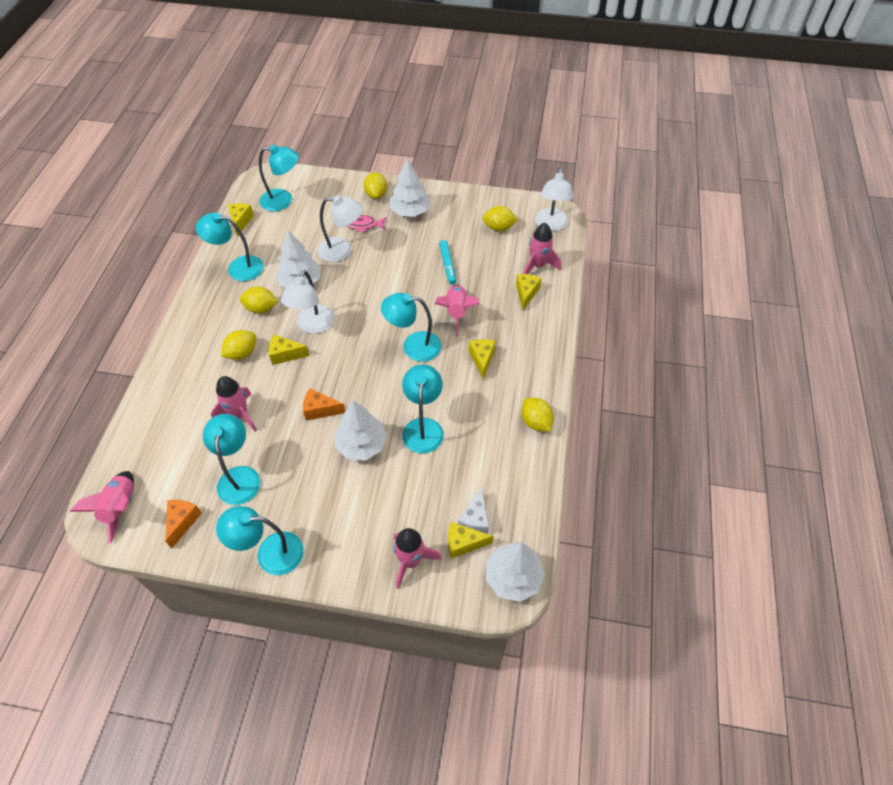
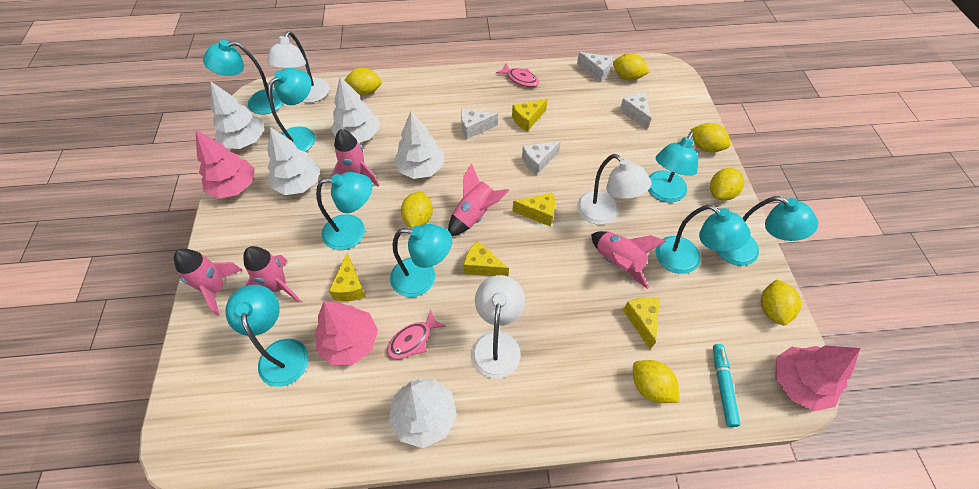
orange cheese: 2 -> 0
pink fish: 1 -> 2
pink tree: 0 -> 3
turquoise lamp: 6 -> 8
white cheese: 1 -> 4
white tree: 4 -> 5
yellow lemon: 5 -> 7

